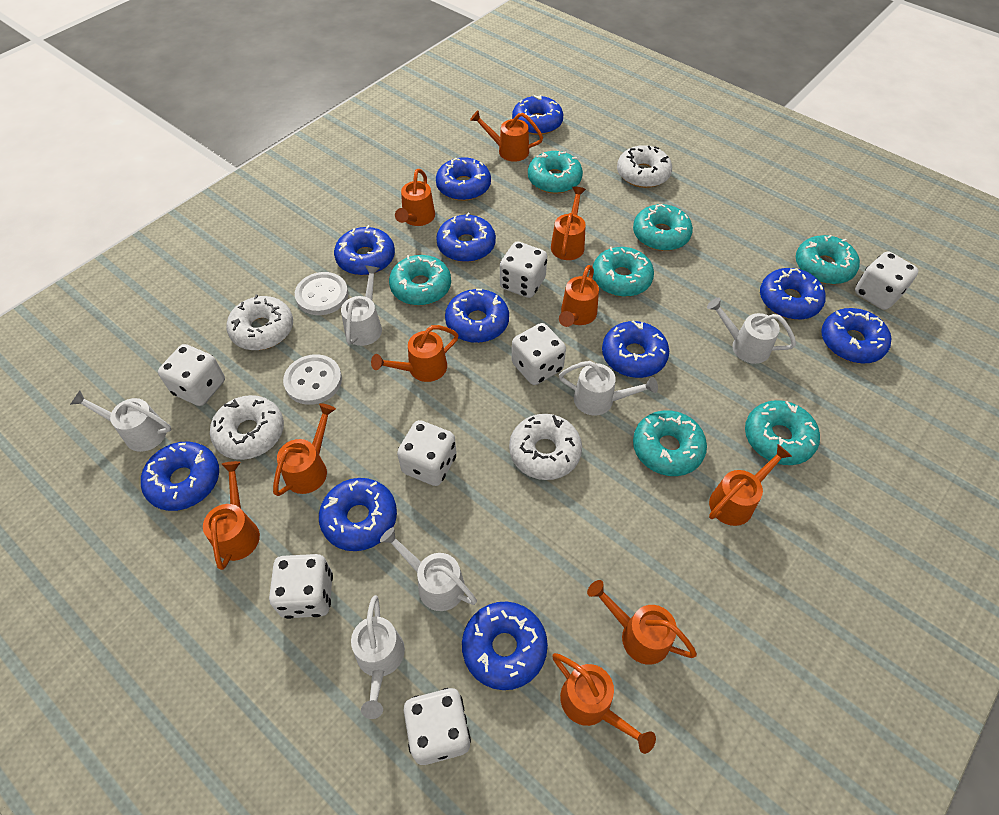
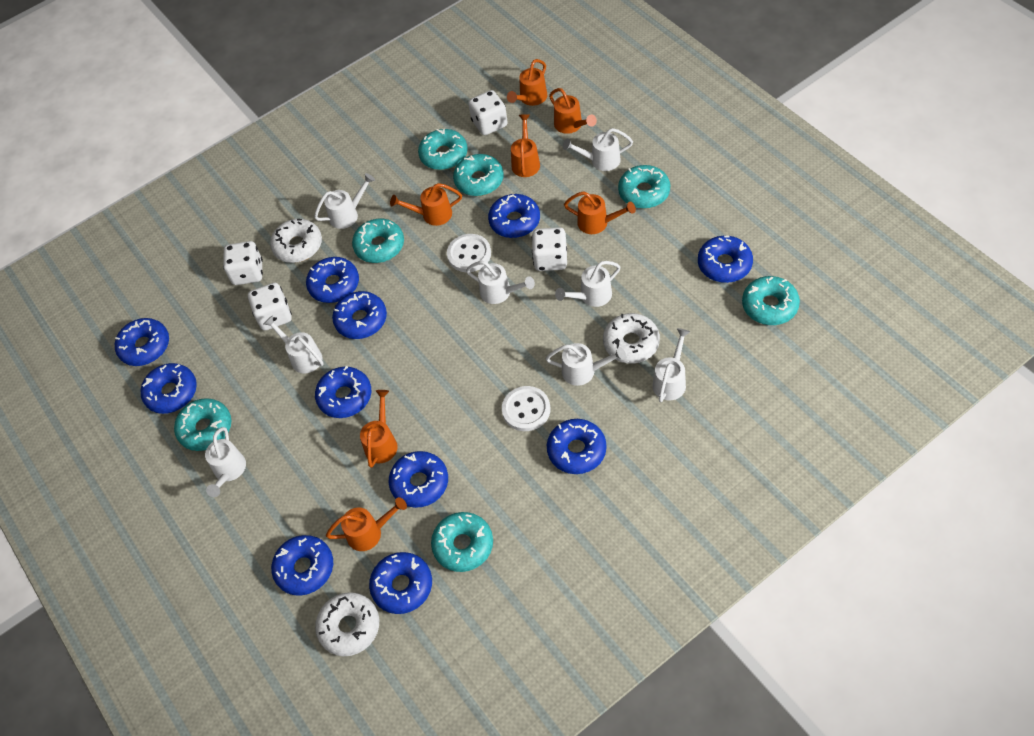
orange watering can: 10 -> 7
white dice: 7 -> 4
white donut: 4 -> 3
white watering can: 6 -> 8

